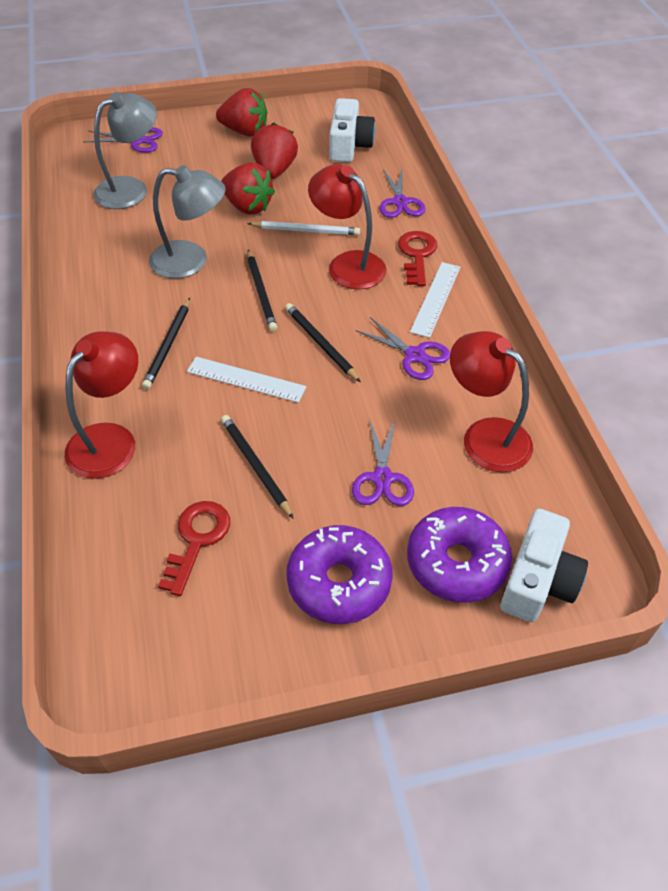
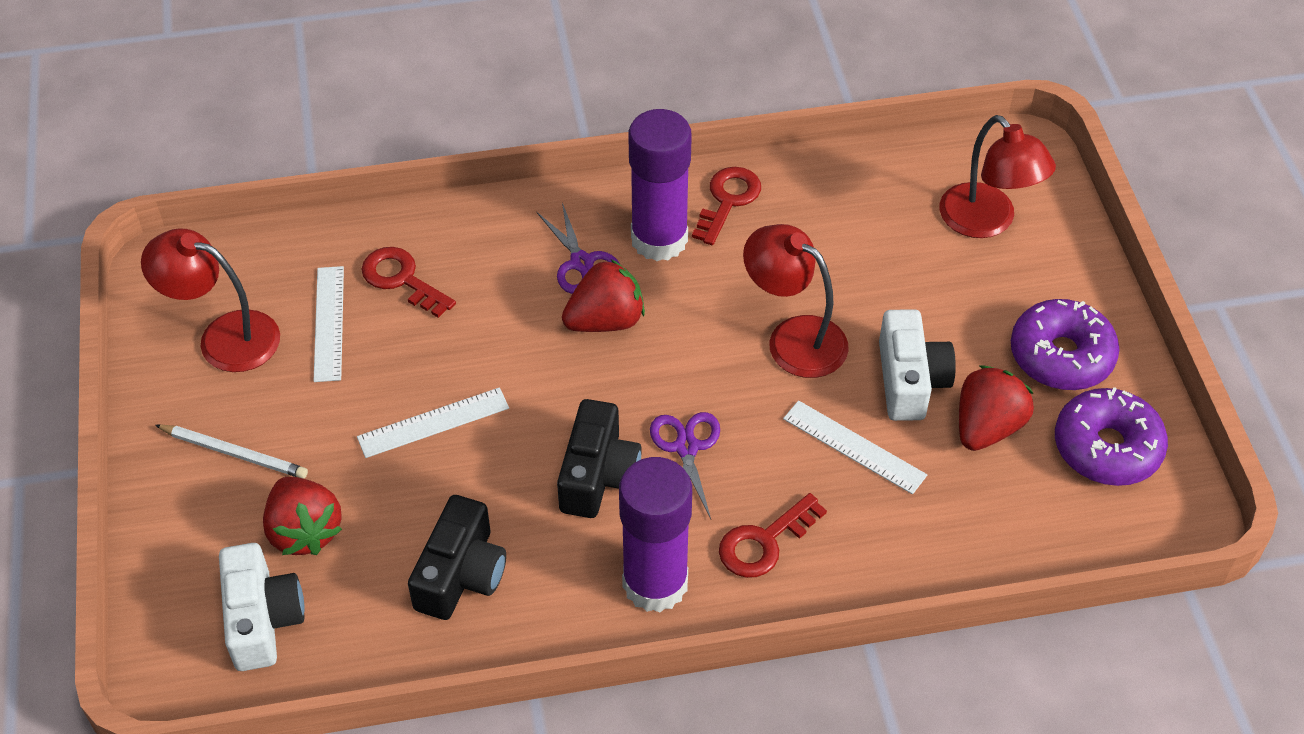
black camera: 0 -> 2
black pencil: 4 -> 0
grey lamp: 2 -> 0
purple glue stick: 0 -> 2
purple scissors: 4 -> 2
red key: 2 -> 3
white ruler: 2 -> 3

